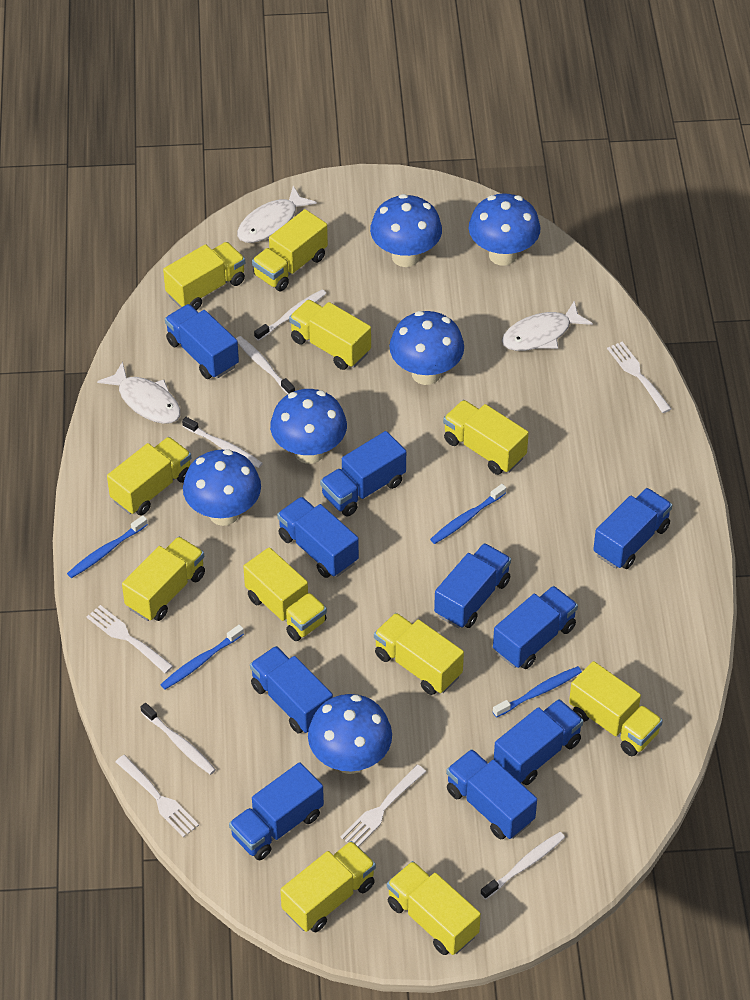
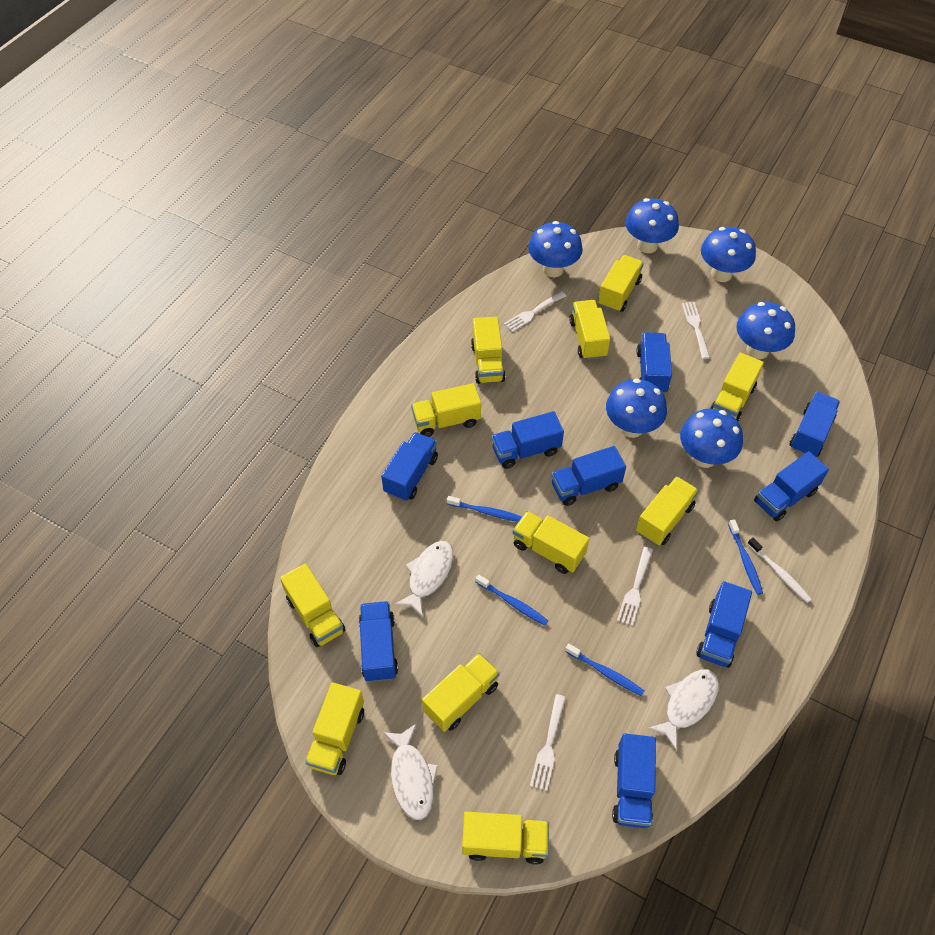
blue truck: 10 -> 9
white toothbrush: 5 -> 1

